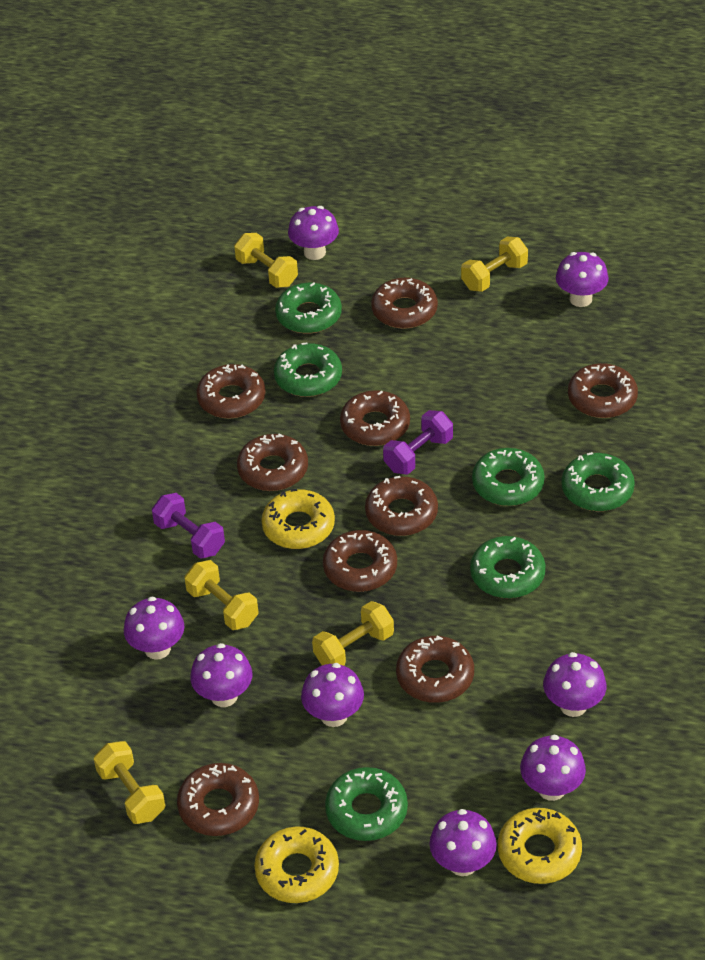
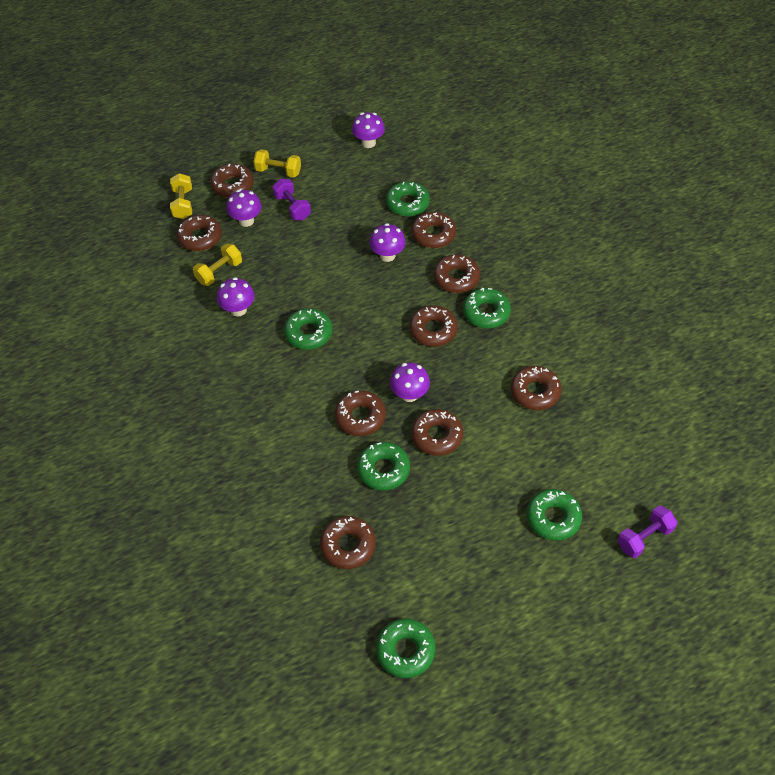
purple mushroom: 8 -> 5
yellow donut: 3 -> 0
yellow dumbbell: 5 -> 3

